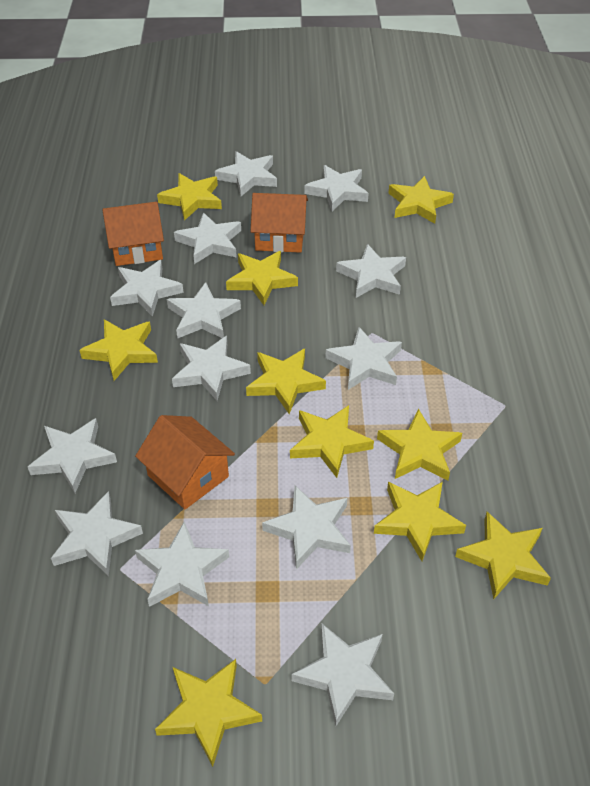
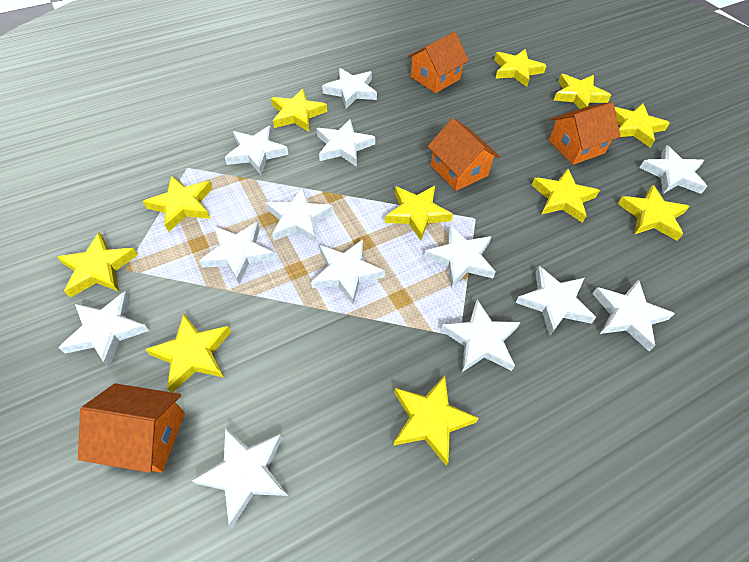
orange house: 3 -> 4
yellow star: 10 -> 11

